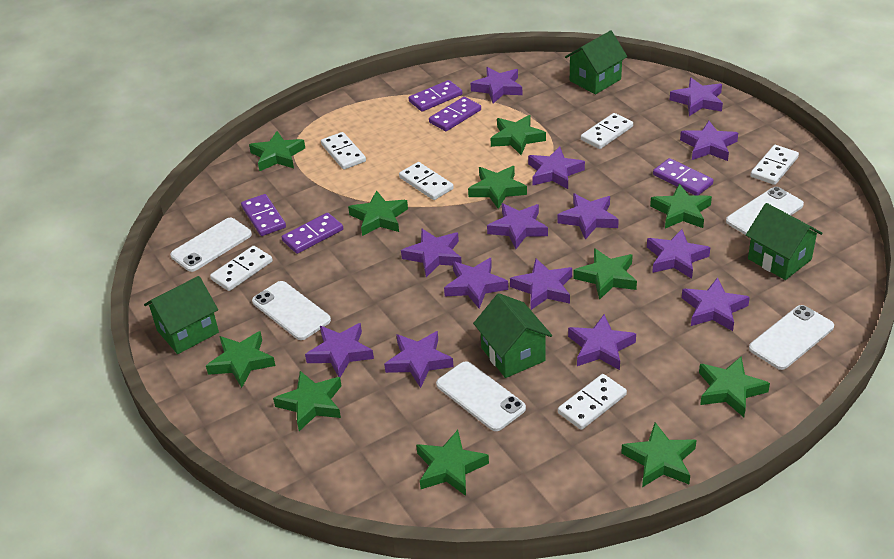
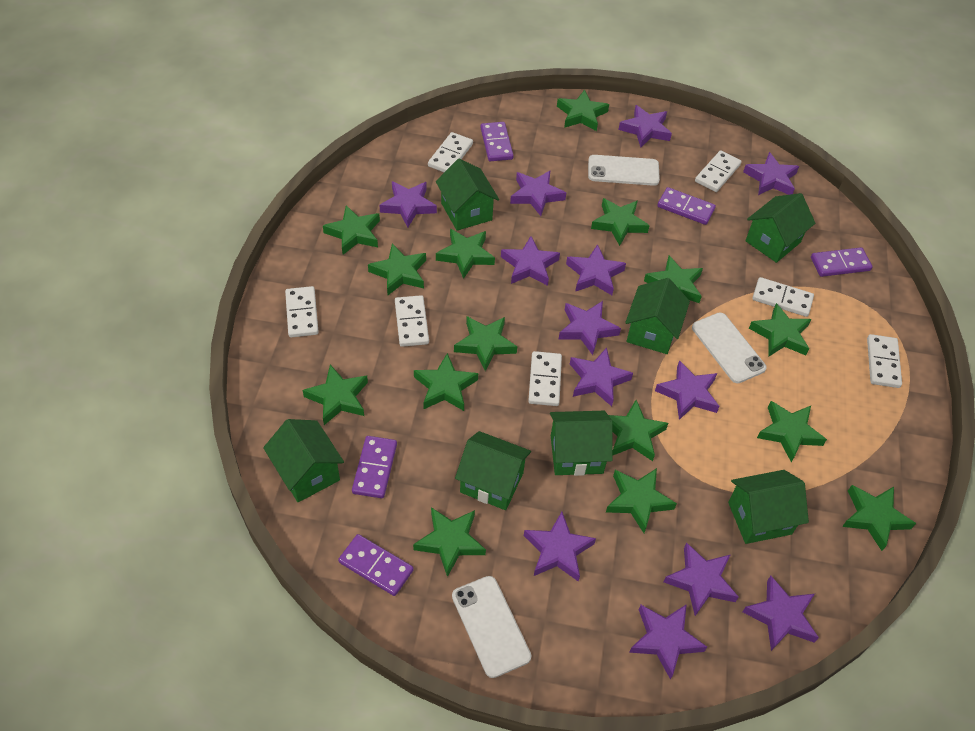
green house: 4 -> 7
green star: 11 -> 15
purple star: 14 -> 13
white domino: 6 -> 7
white phone: 5 -> 3

